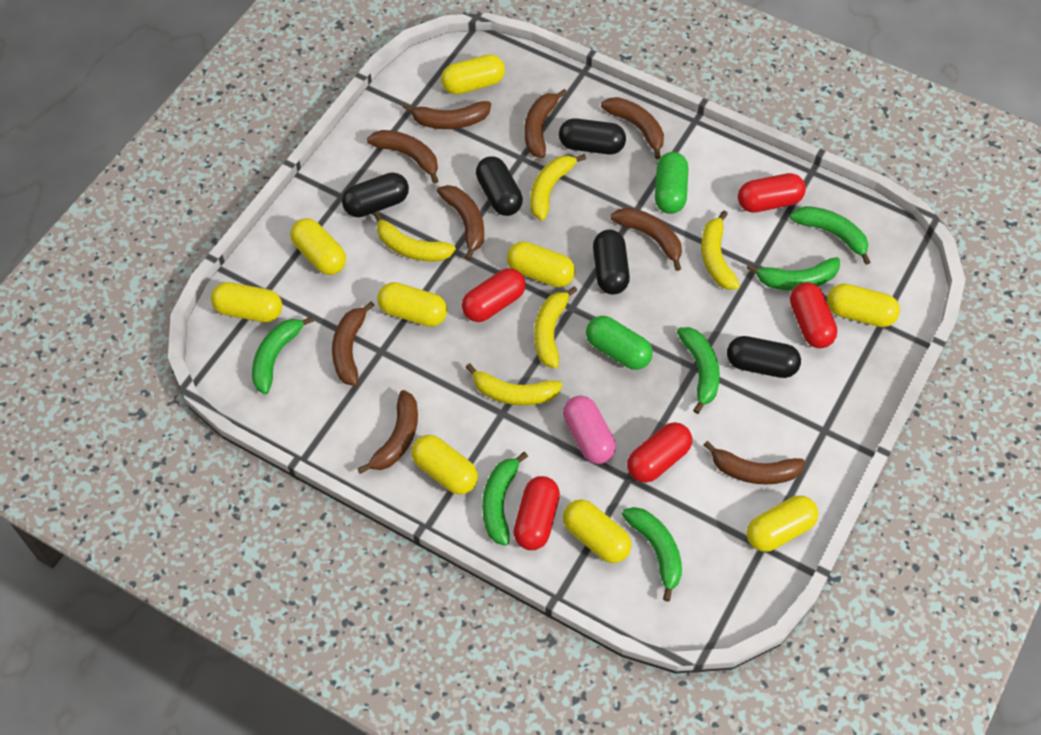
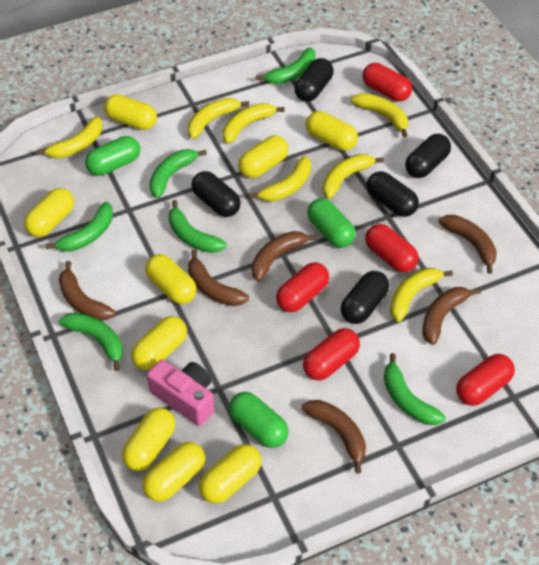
brown banana: 9 -> 6
green capsule: 2 -> 3
pink camera: 0 -> 1
pink capsule: 1 -> 0
yellow banana: 5 -> 7

